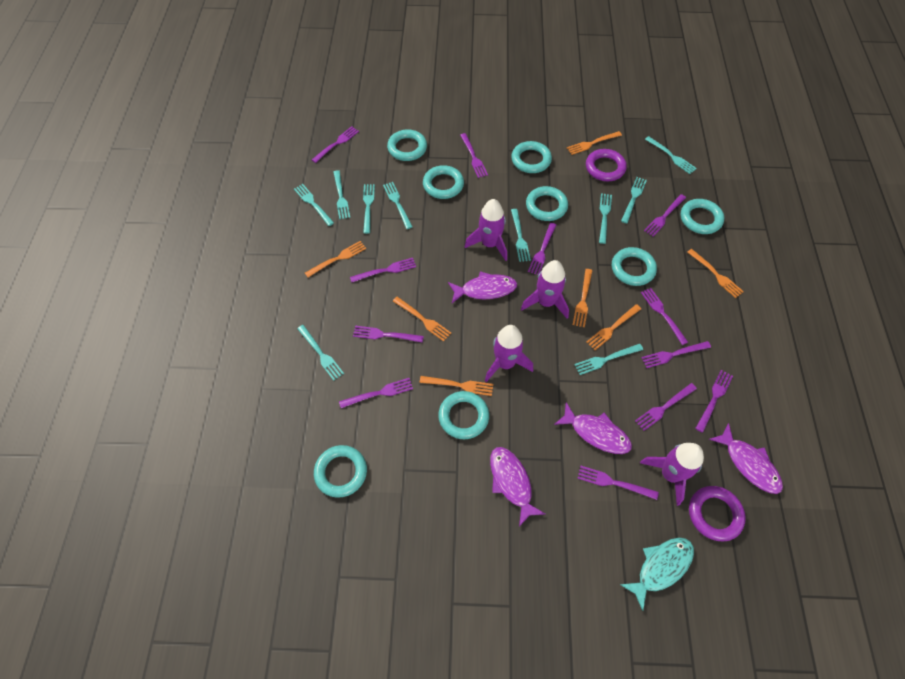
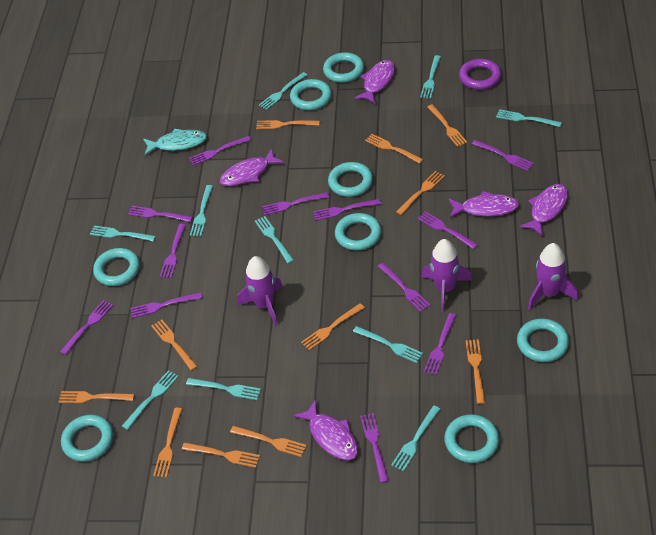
orange fork: 7 -> 11
purple fish: 4 -> 5
purple ring: 2 -> 1
purple rocket: 4 -> 3

